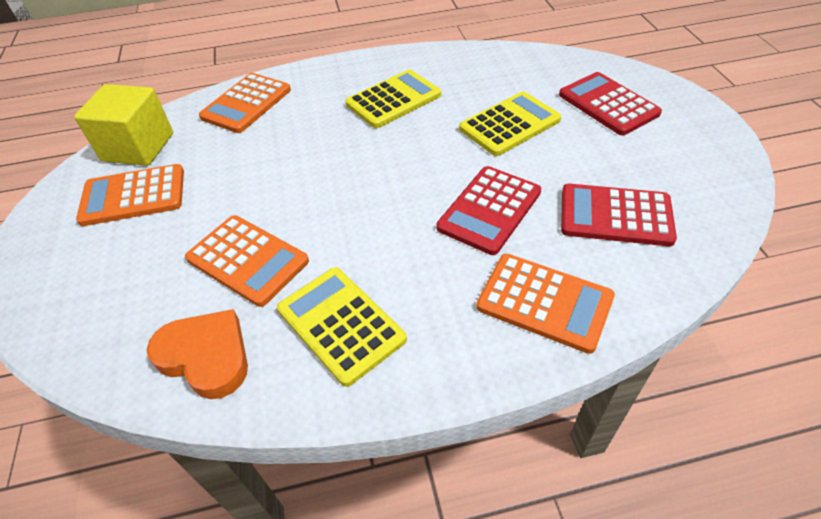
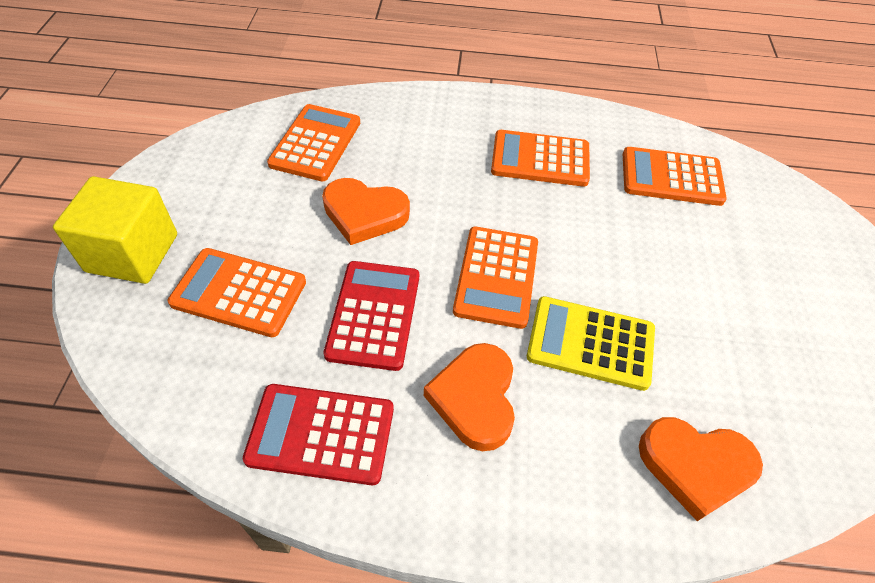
orange calculator: 4 -> 5
orange heart: 1 -> 3
red calculator: 3 -> 2
yellow calculator: 3 -> 1

